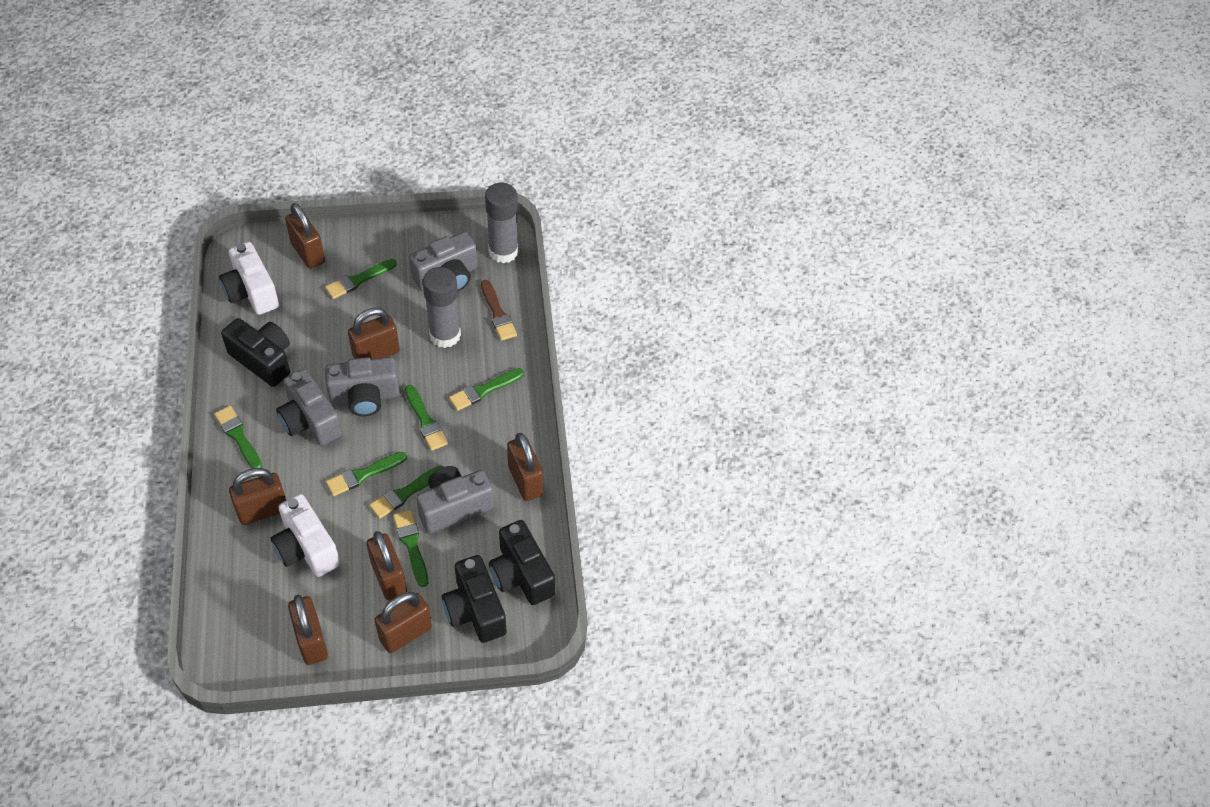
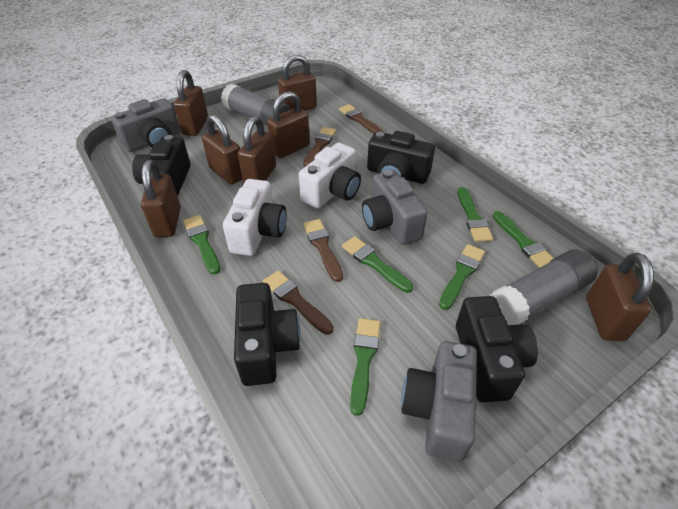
black camera: 3 -> 4
brown brush: 1 -> 4
green brush: 7 -> 6
grey camera: 4 -> 3

